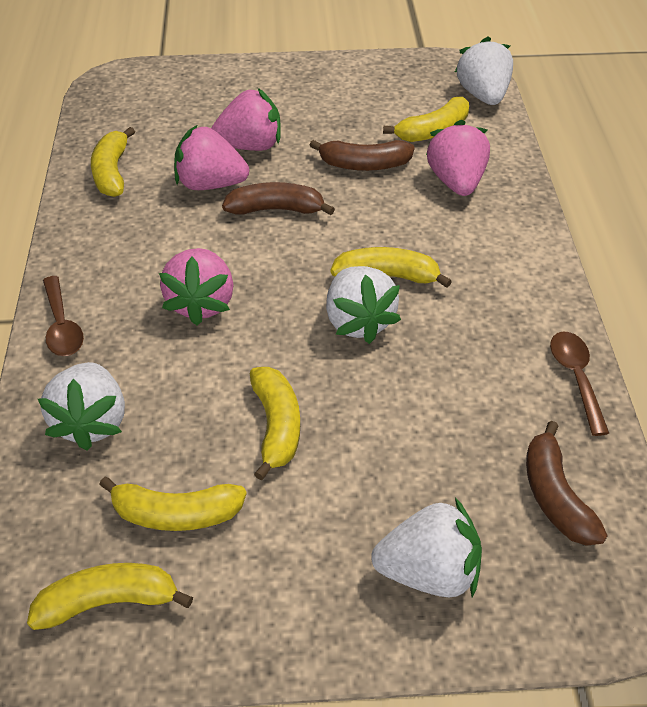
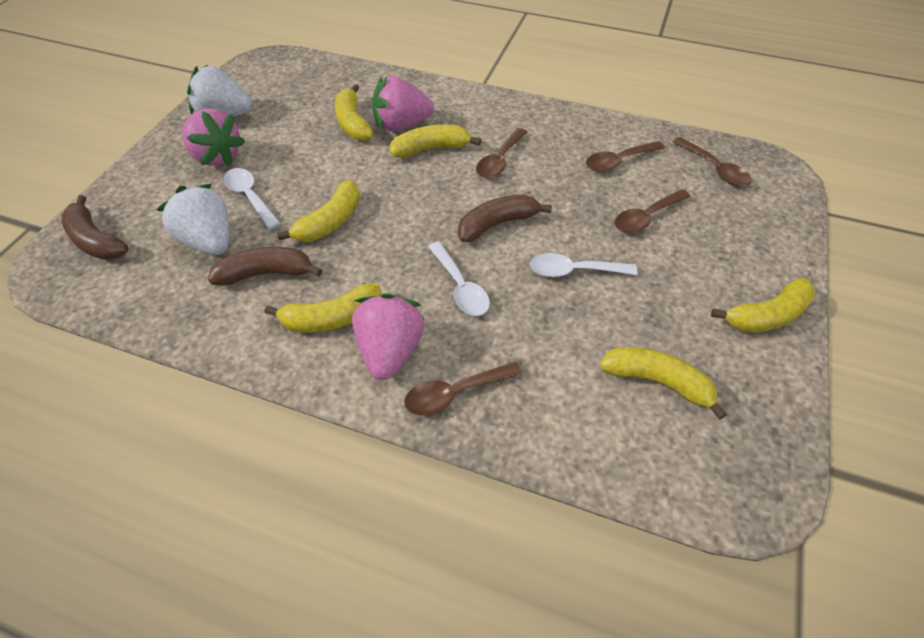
brown spoon: 2 -> 5
pink strawberry: 4 -> 3
white spoon: 0 -> 3
white strawberry: 4 -> 2

